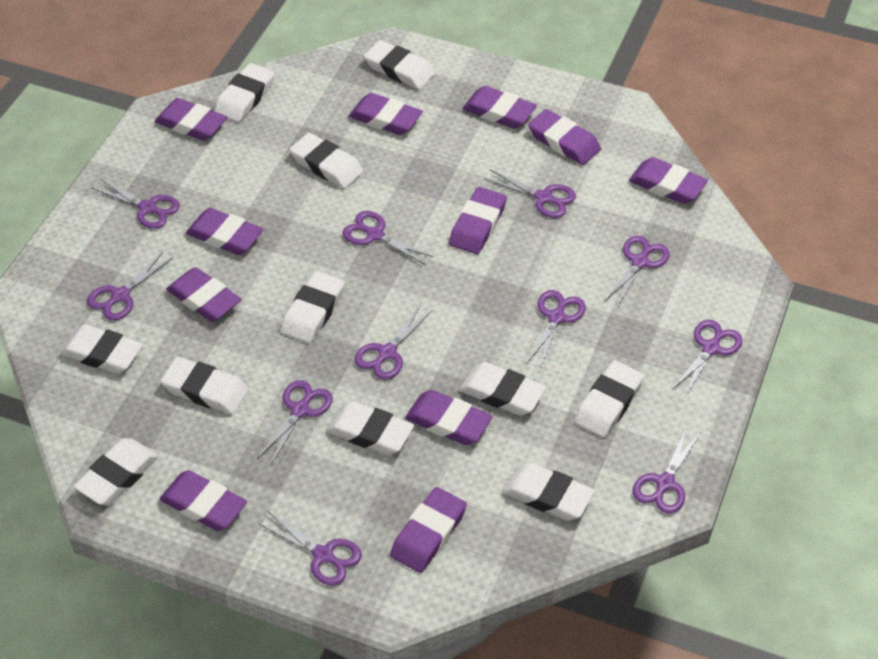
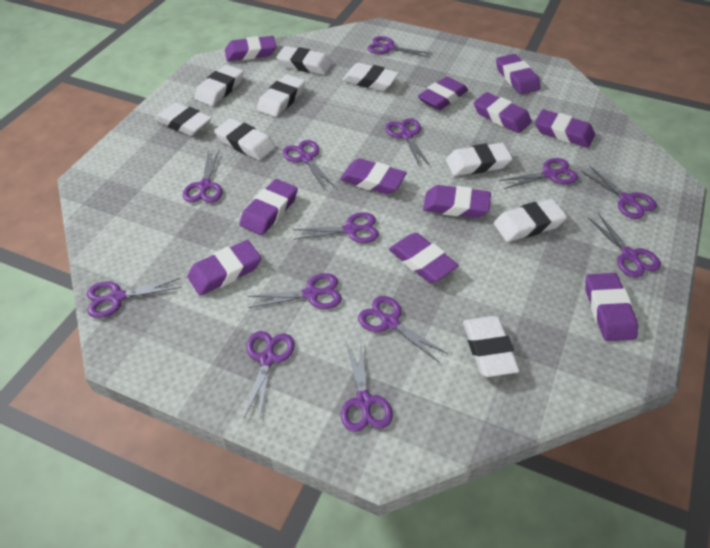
purple scissors: 11 -> 13
white eraser: 11 -> 9

